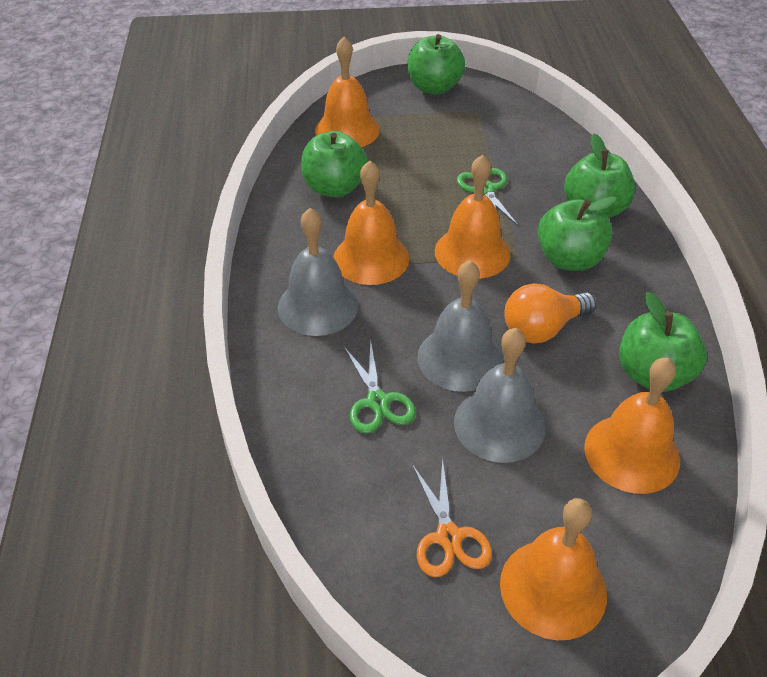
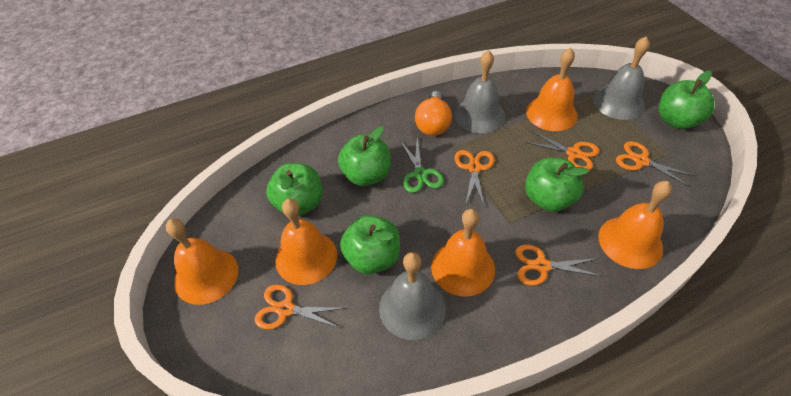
green scissors: 2 -> 1
orange scissors: 1 -> 5

